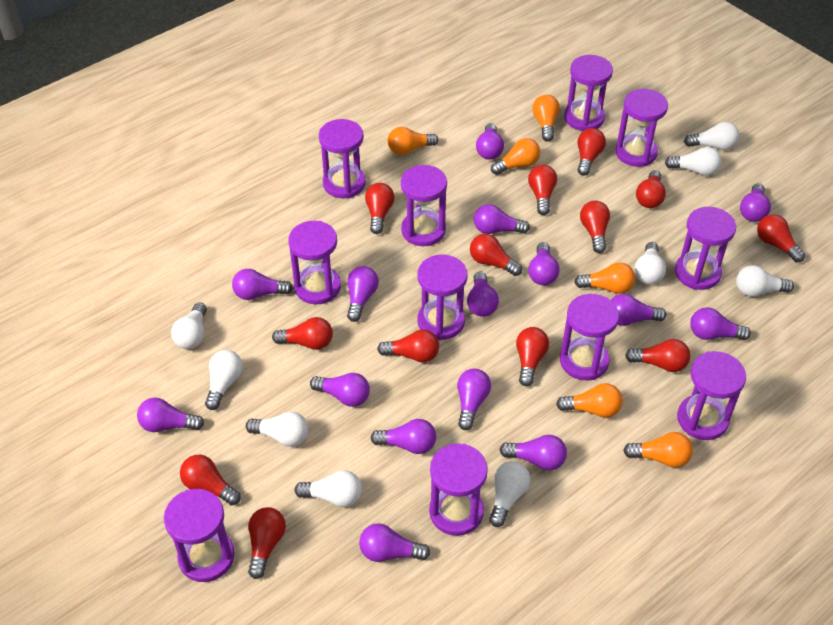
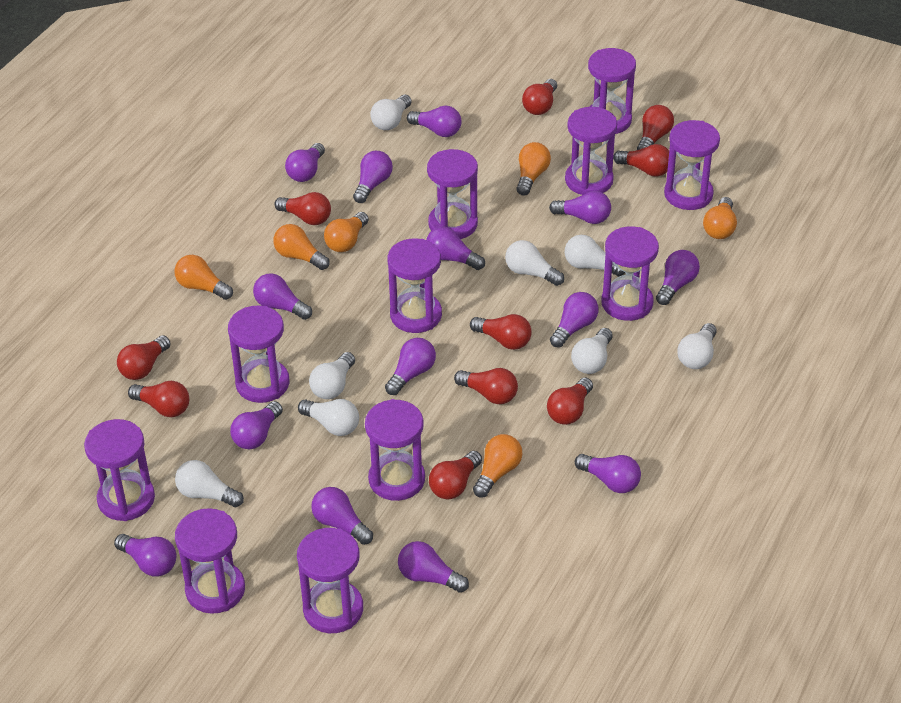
purple light bulb: 15 -> 14
red light bulb: 13 -> 10
white light bulb: 9 -> 8

